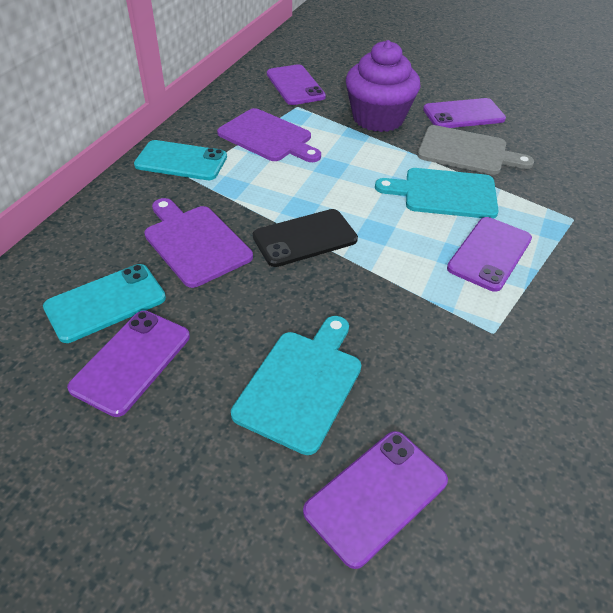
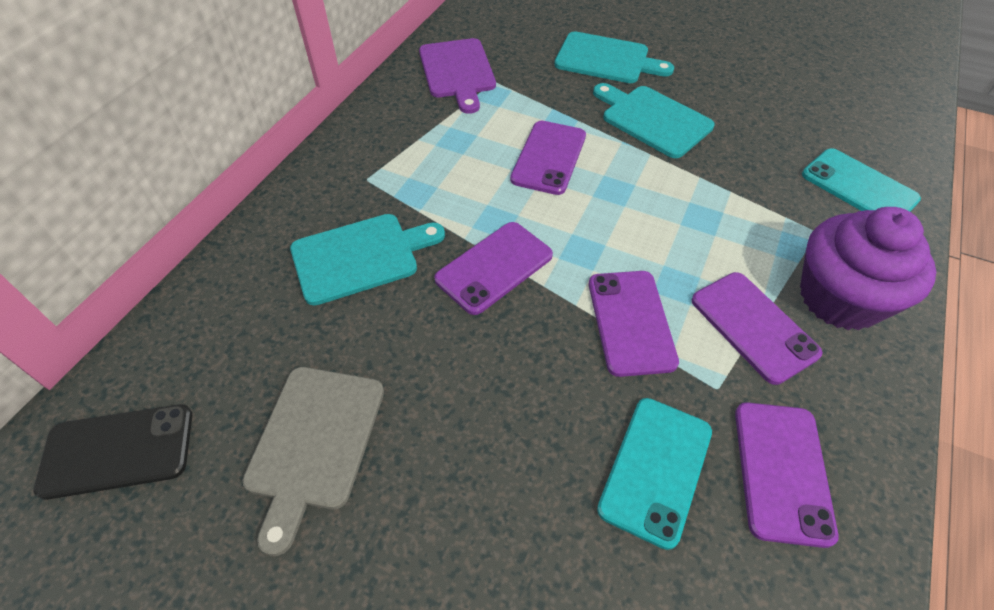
purple cutting board: 2 -> 1
turquoise cutting board: 2 -> 3

